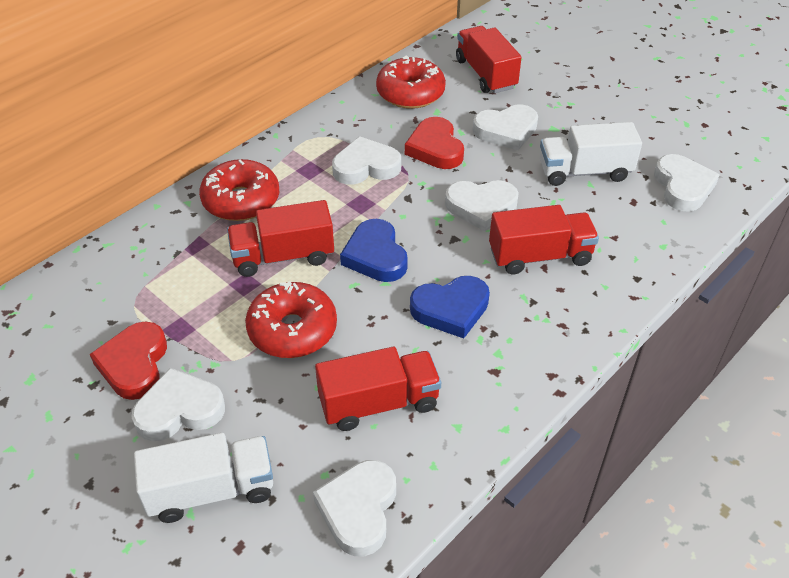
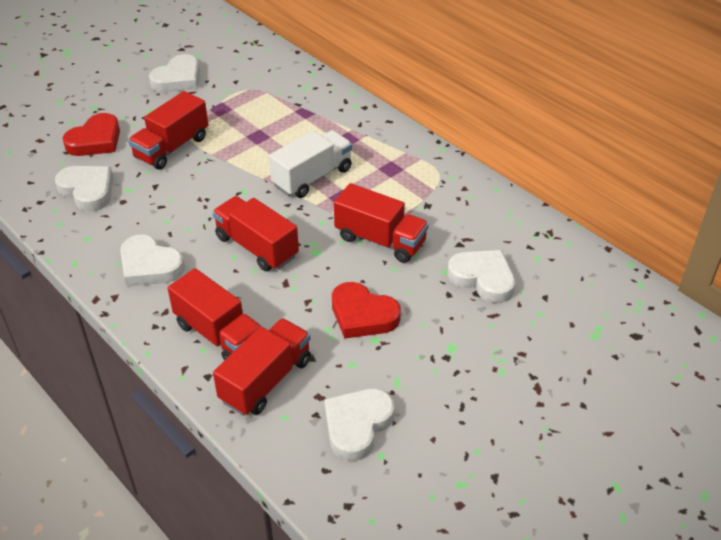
blue heart: 2 -> 0
red donut: 3 -> 0
red truck: 4 -> 5
white heart: 6 -> 5
white truck: 2 -> 1

